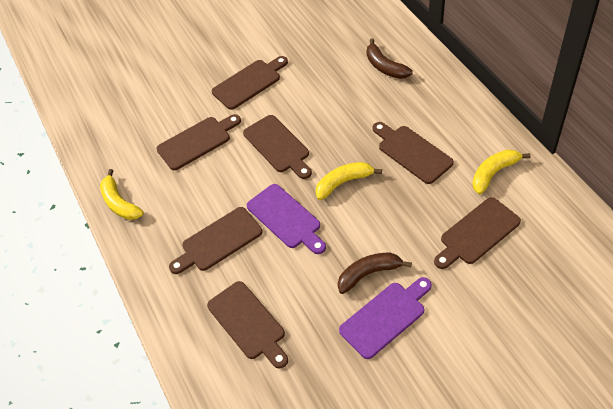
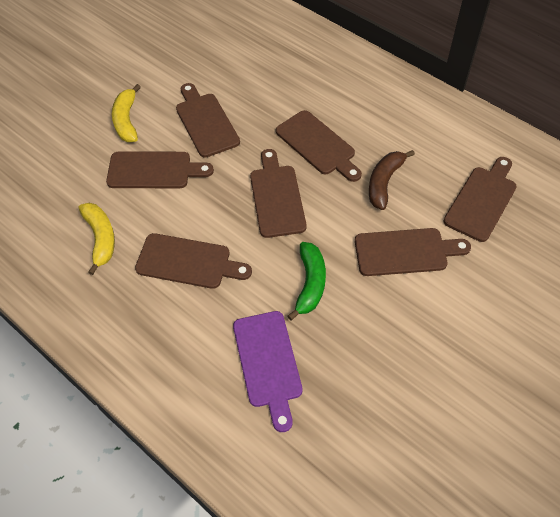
brown banana: 2 -> 1
green banana: 0 -> 1
purple cutting board: 2 -> 1
yellow banana: 3 -> 2

